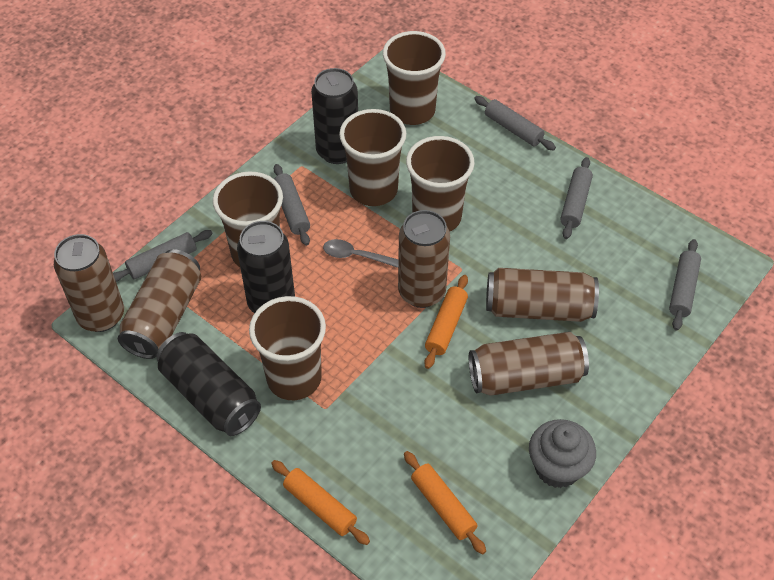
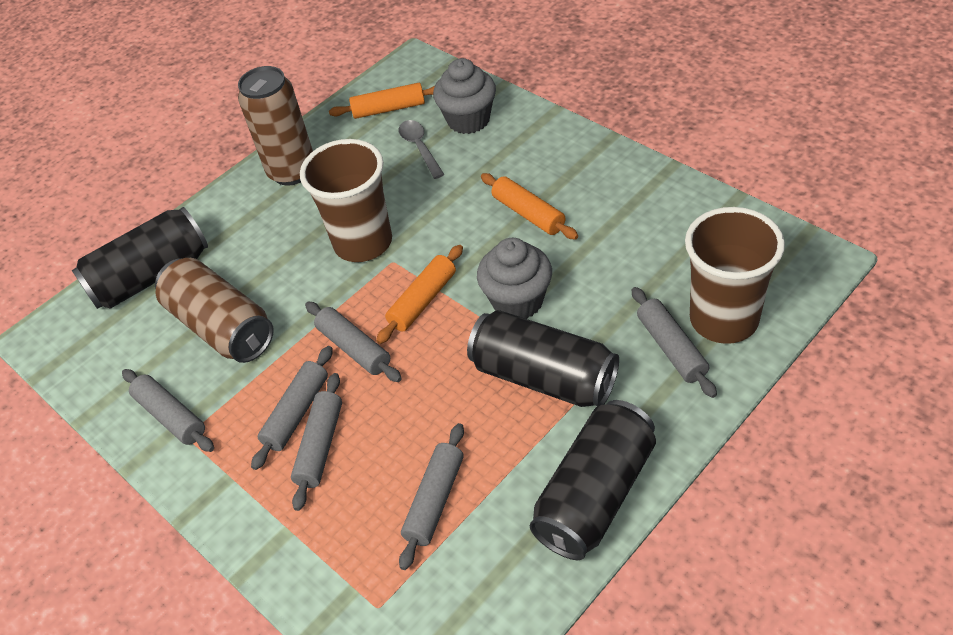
brown can: 5 -> 2
brown cup: 5 -> 2
grey cupcake: 1 -> 2
grey rolling pin: 5 -> 6

